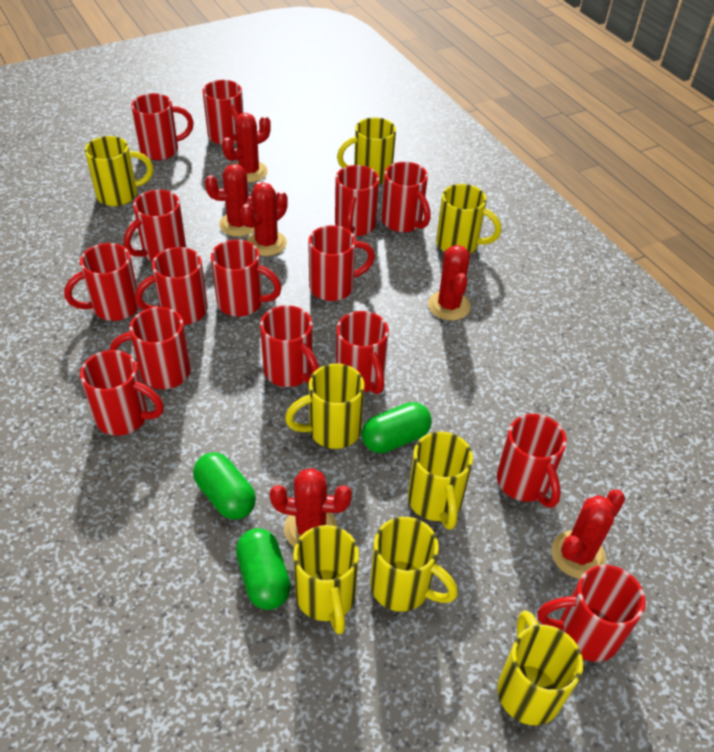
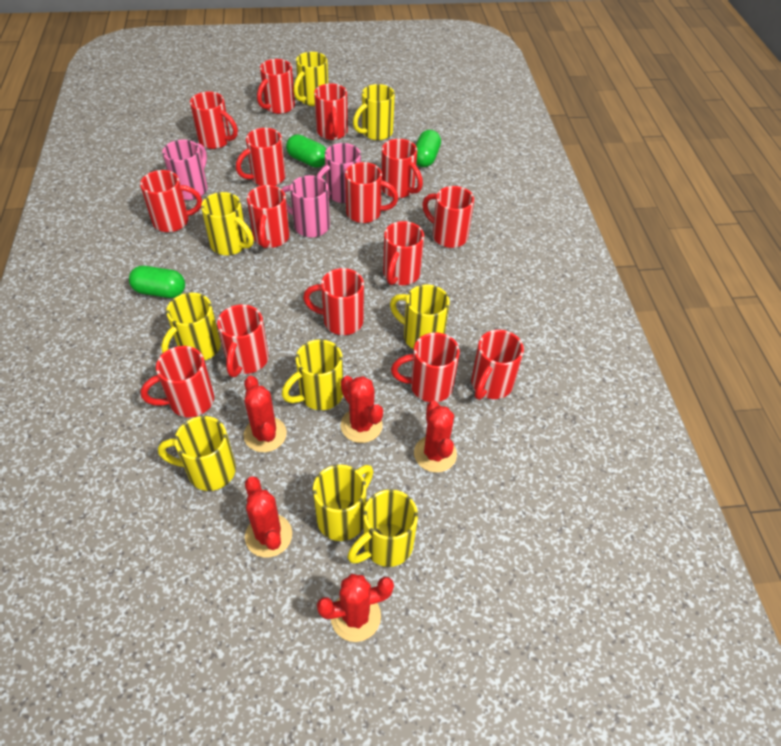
pink mug: 0 -> 3
red cactus: 6 -> 5
yellow mug: 8 -> 9

